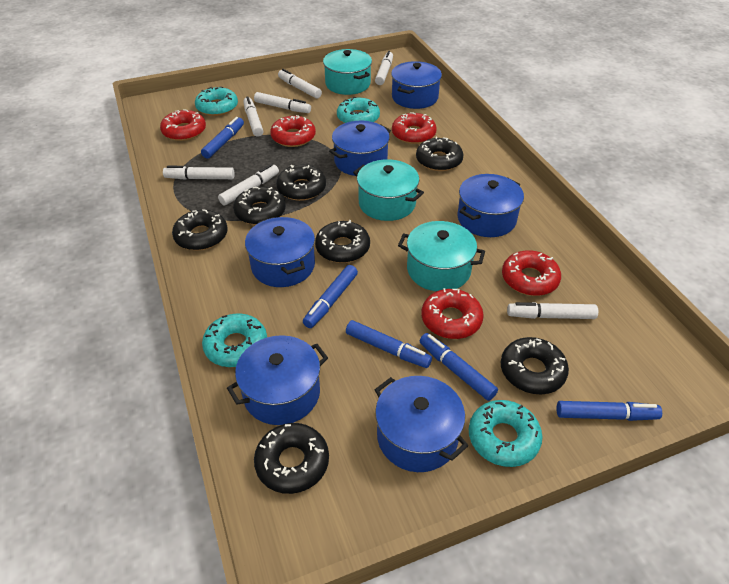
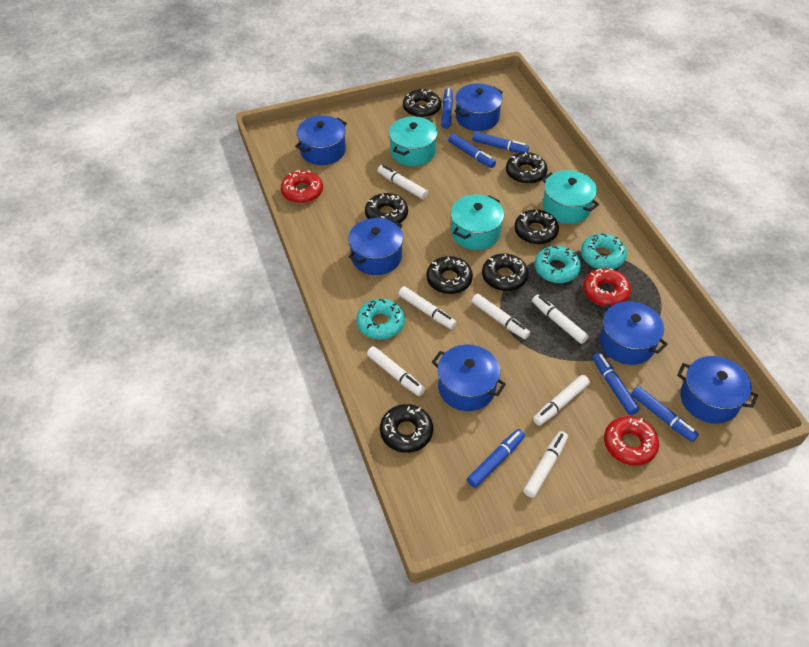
blue marker: 5 -> 6
red donut: 5 -> 3
turquoise donut: 4 -> 3

